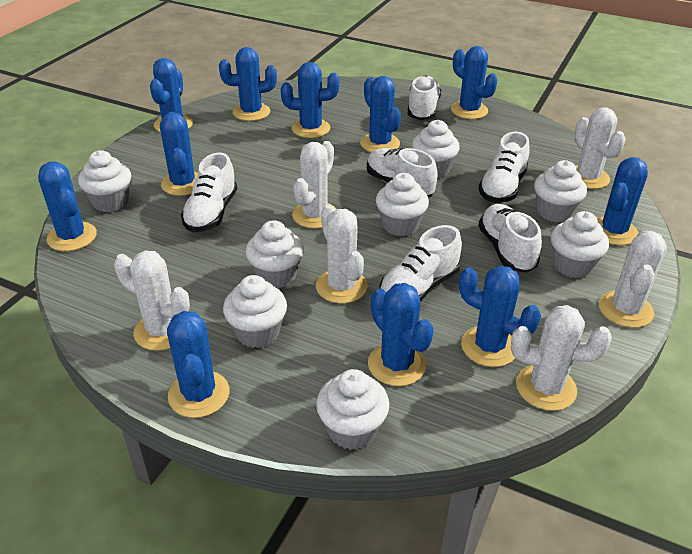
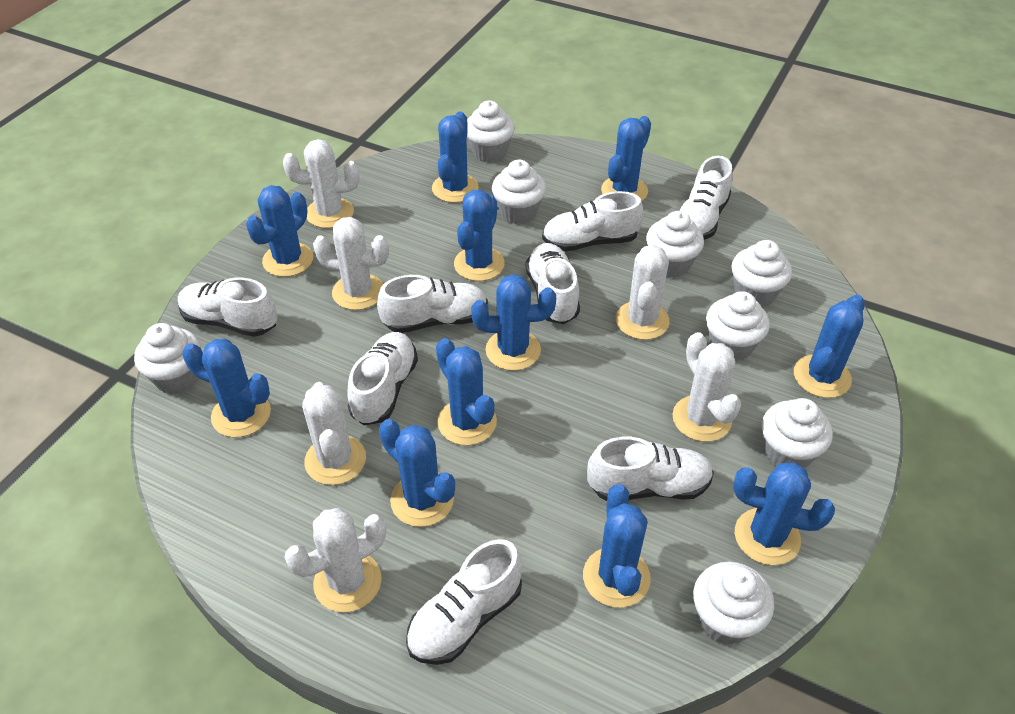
white shoe: 6 -> 8

